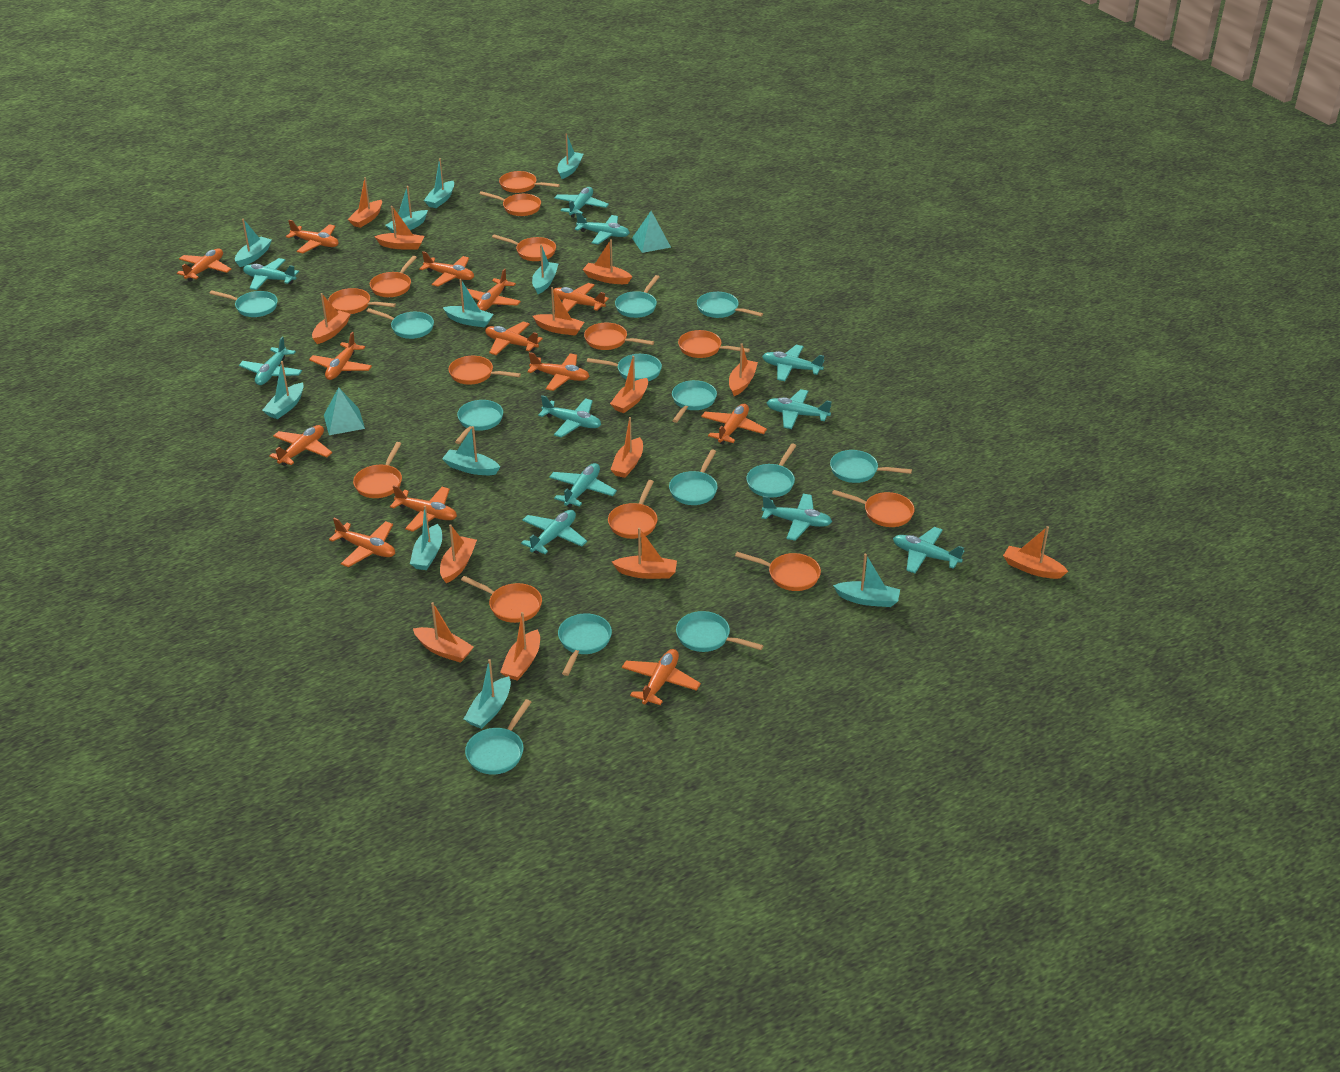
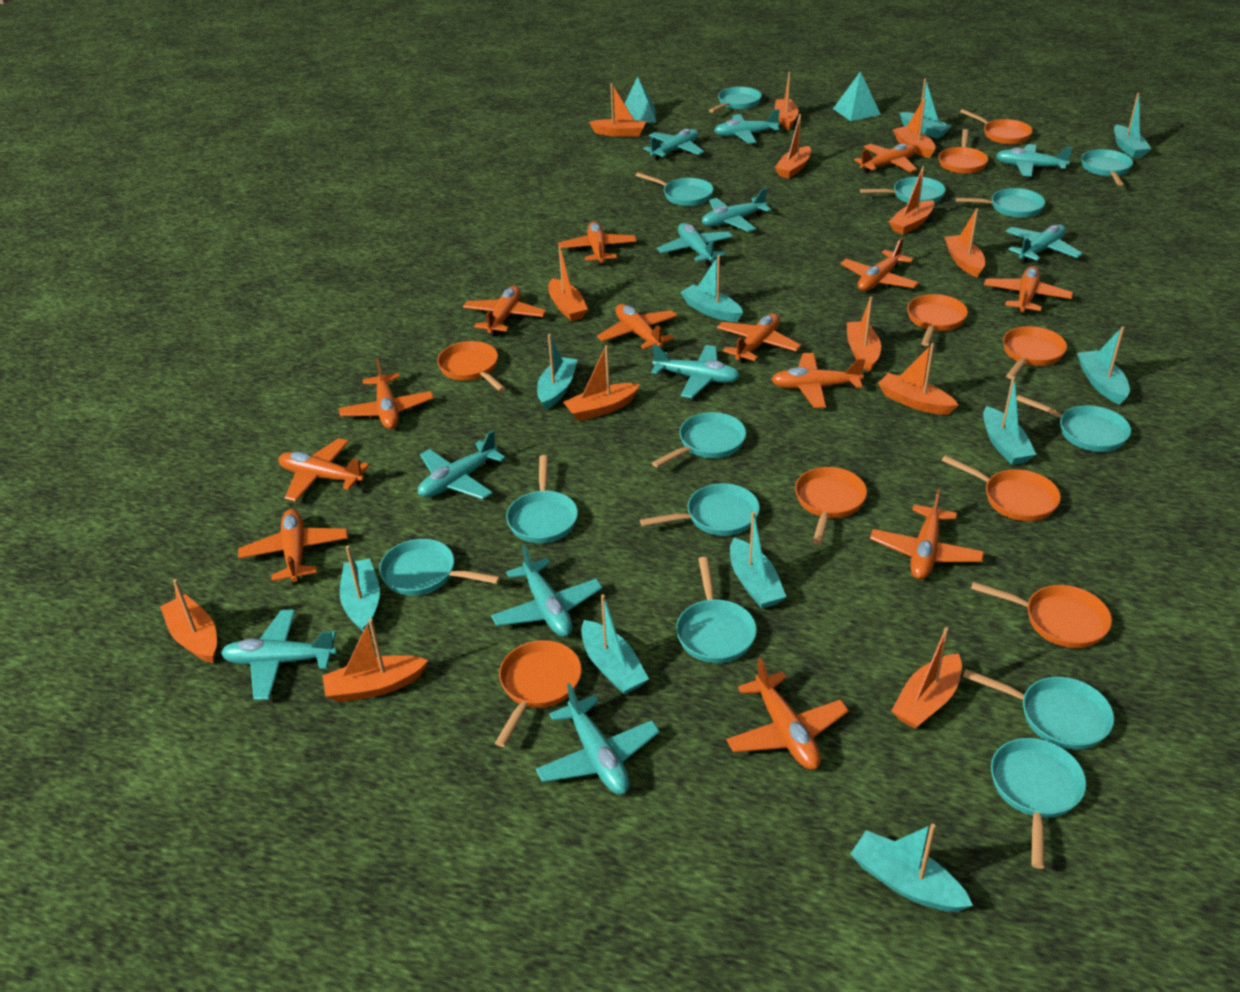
orange pan: 13 -> 9
turquoise boat: 11 -> 10

